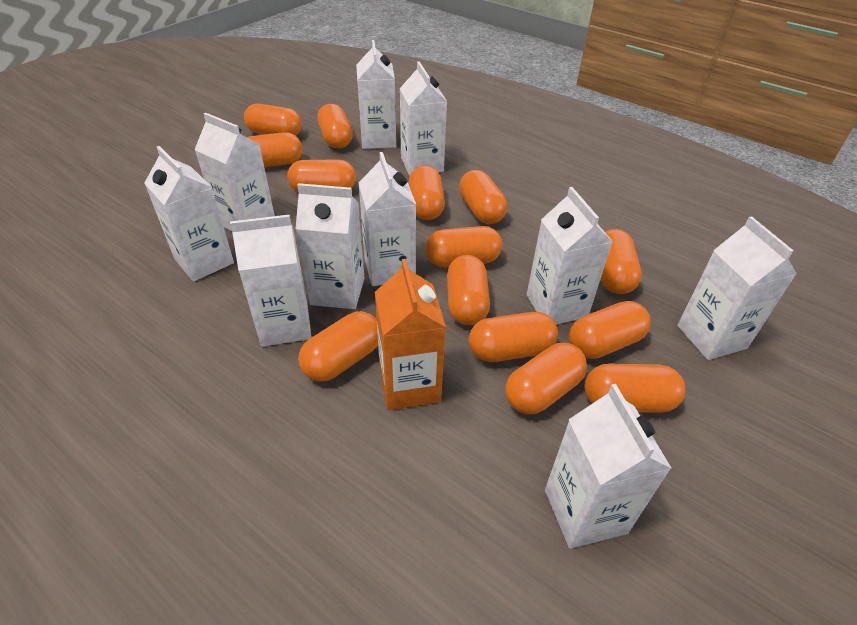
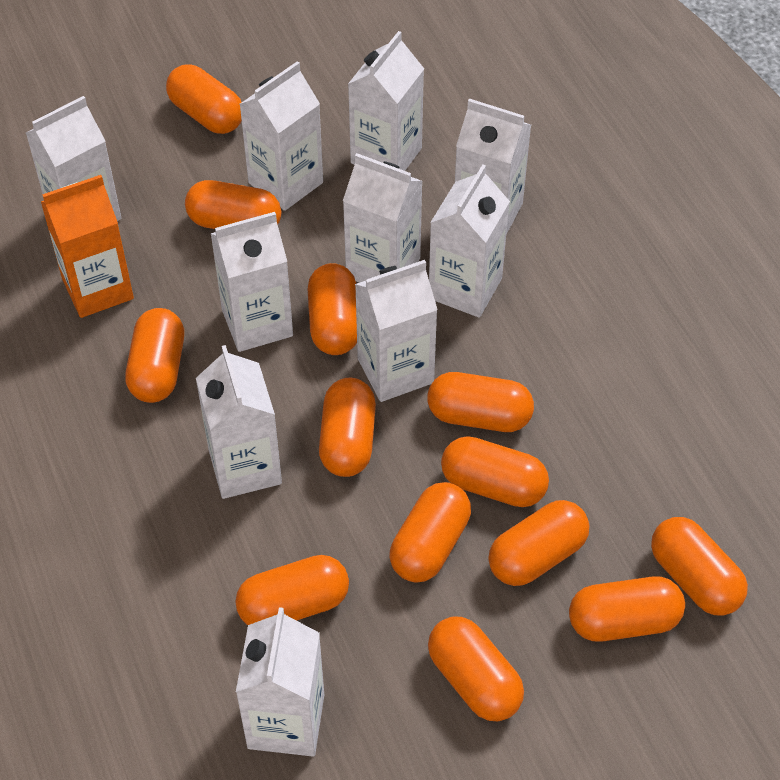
orange capsule: 14 -> 13

